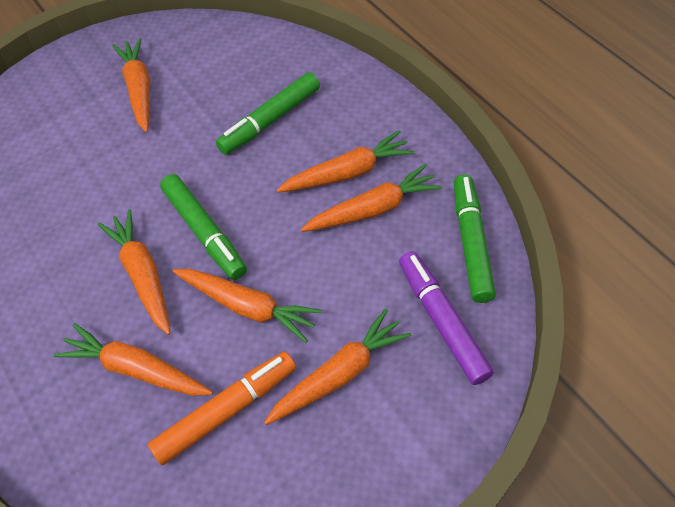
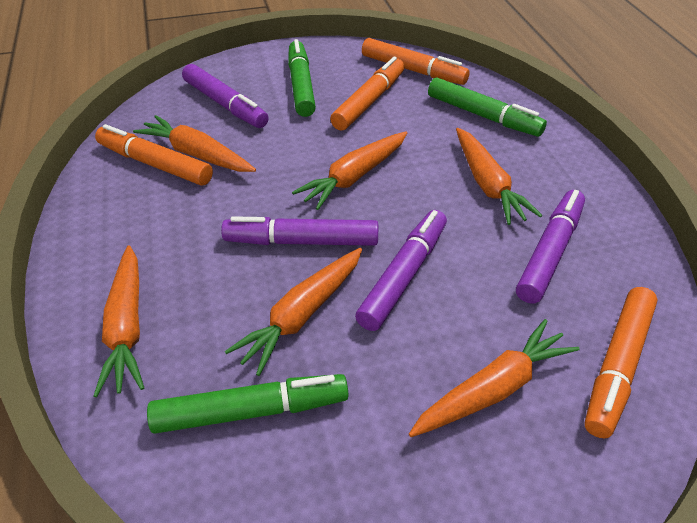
orange carrot: 7 -> 6
orange marker: 1 -> 4
purple marker: 1 -> 4

